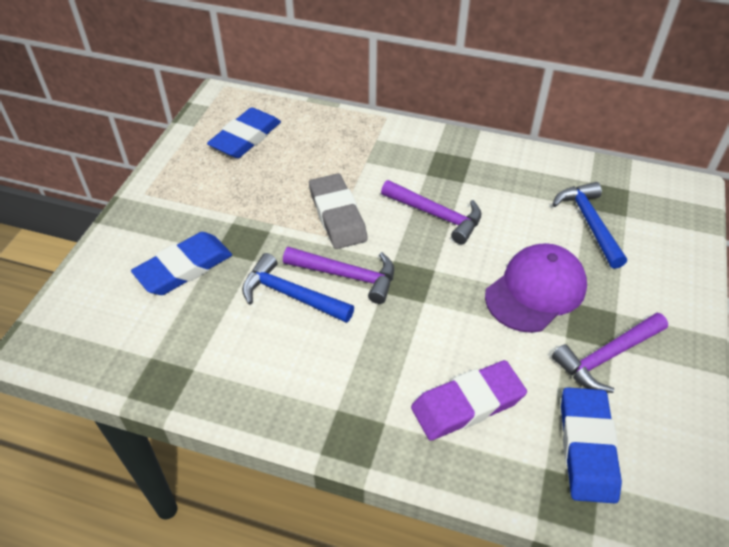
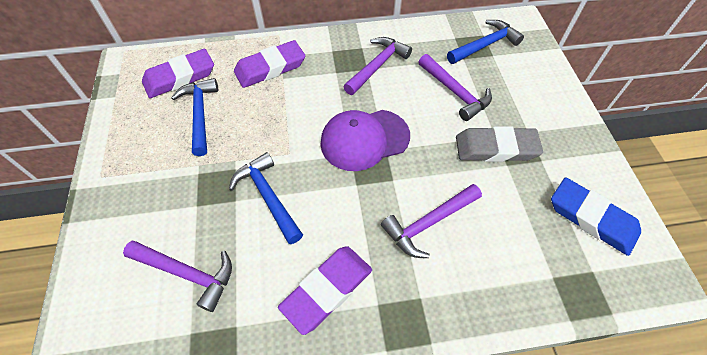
blue eraser: 3 -> 1
blue hammer: 2 -> 3
purple eraser: 1 -> 3
purple hammer: 3 -> 4

